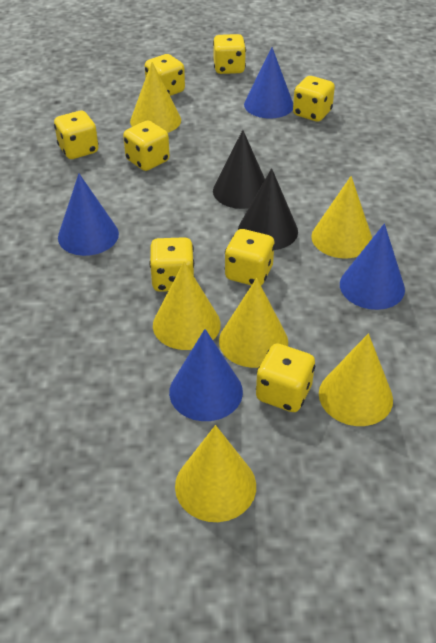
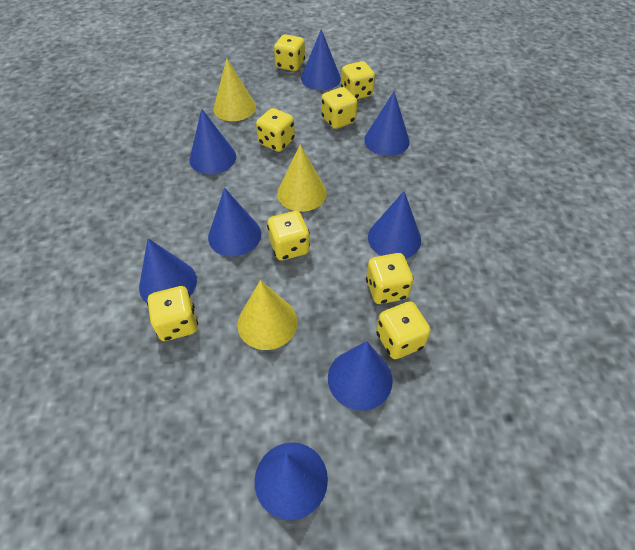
black cone: 2 -> 0
blue cone: 4 -> 8
yellow cone: 6 -> 3

